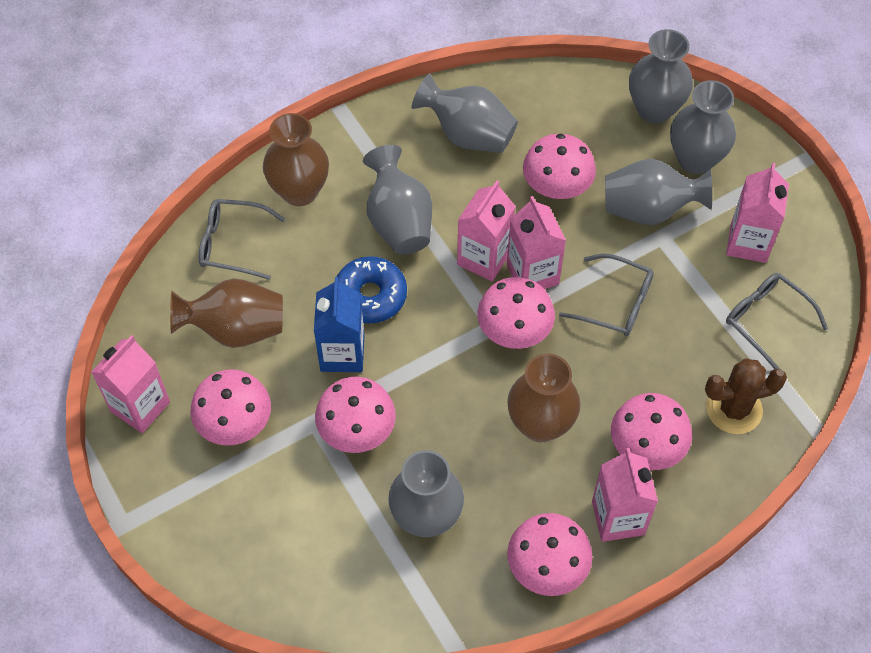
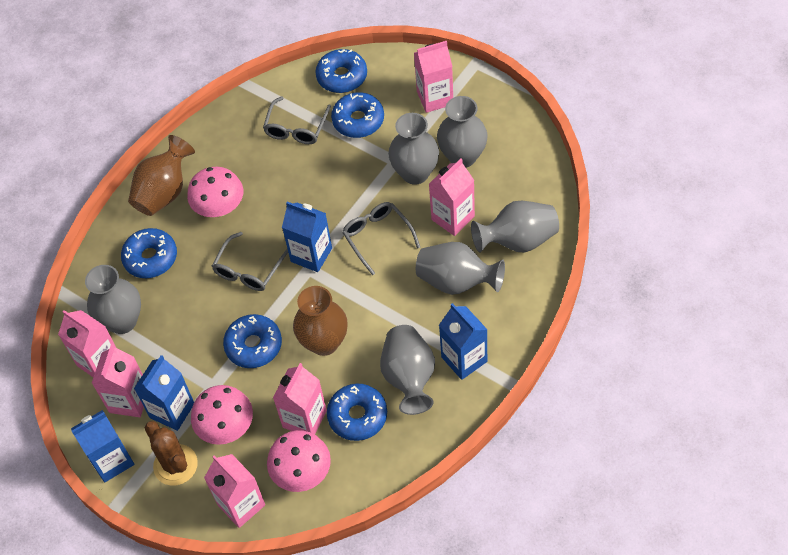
blue carton: 1 -> 4
blue donut: 1 -> 5
brown vase: 3 -> 2
pink carton: 5 -> 6
pink mushroom: 6 -> 3

